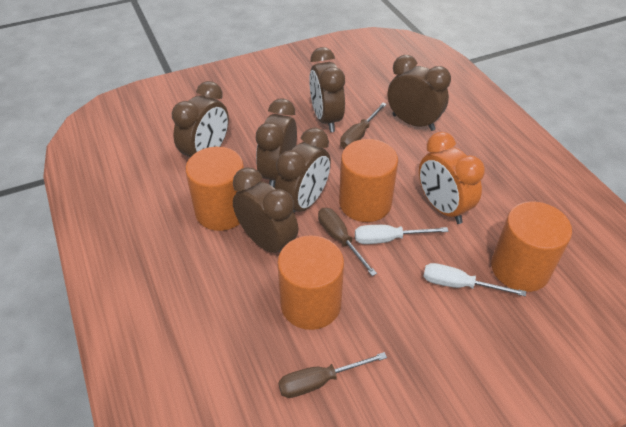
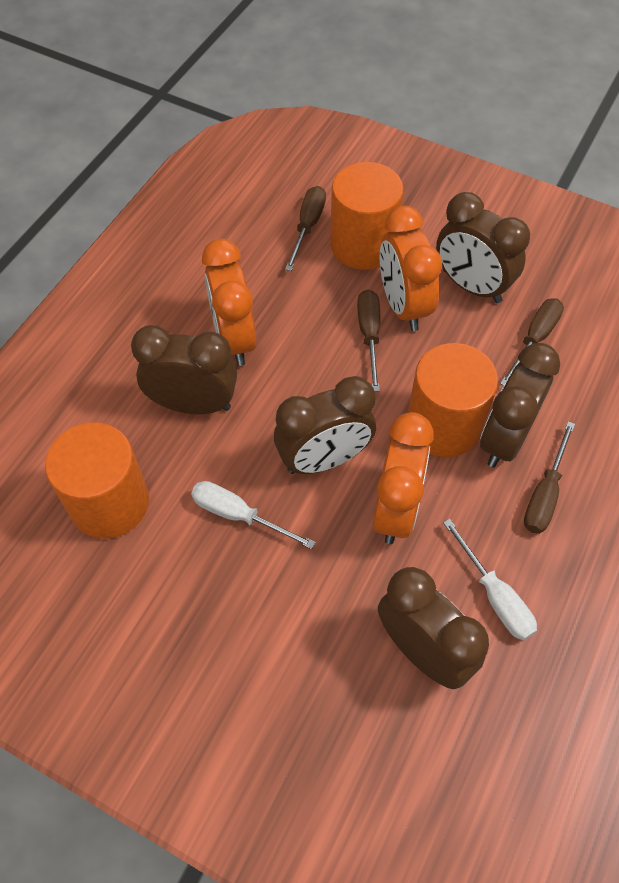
brown clock: 6 -> 5
brown screwdriver: 3 -> 4
orange clock: 1 -> 3
orange cylinder: 4 -> 3

